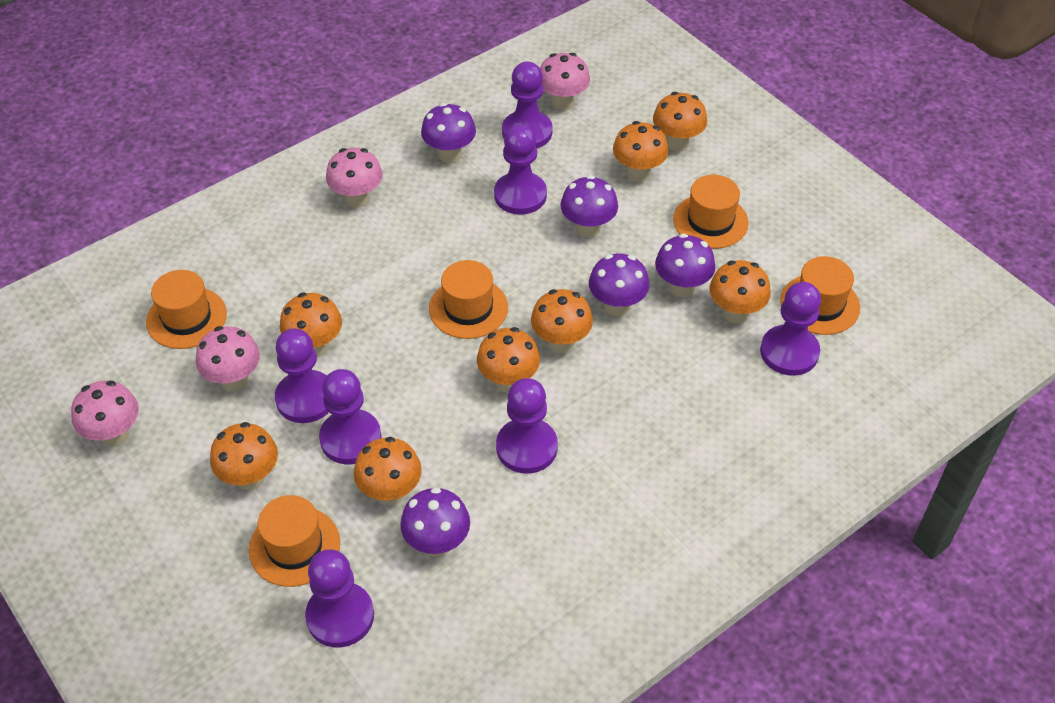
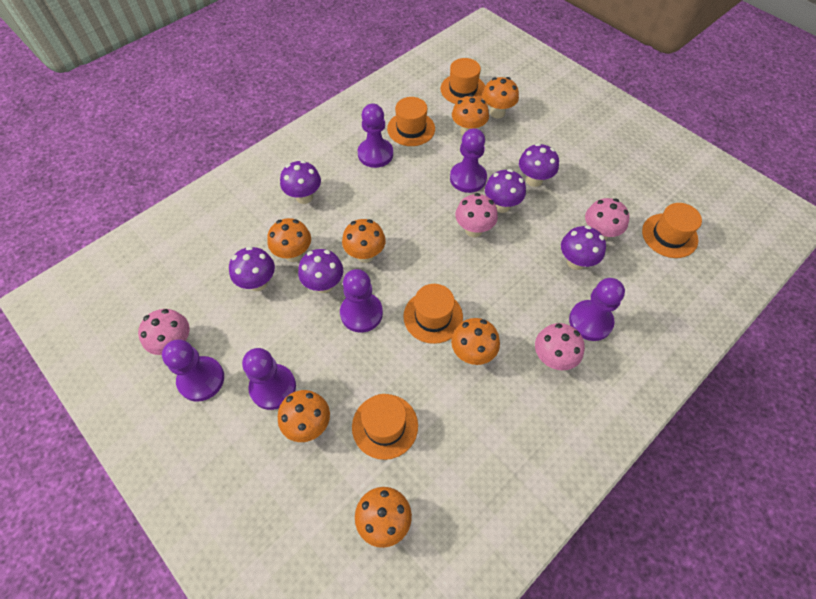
orange mushroom: 8 -> 7
purple mushroom: 5 -> 6
purple pawn: 7 -> 6

